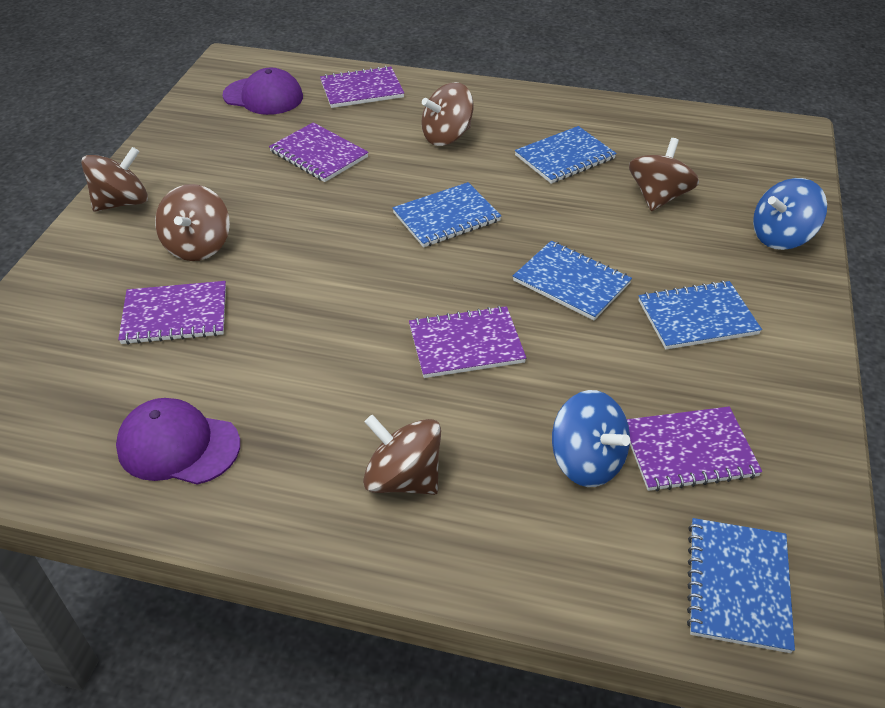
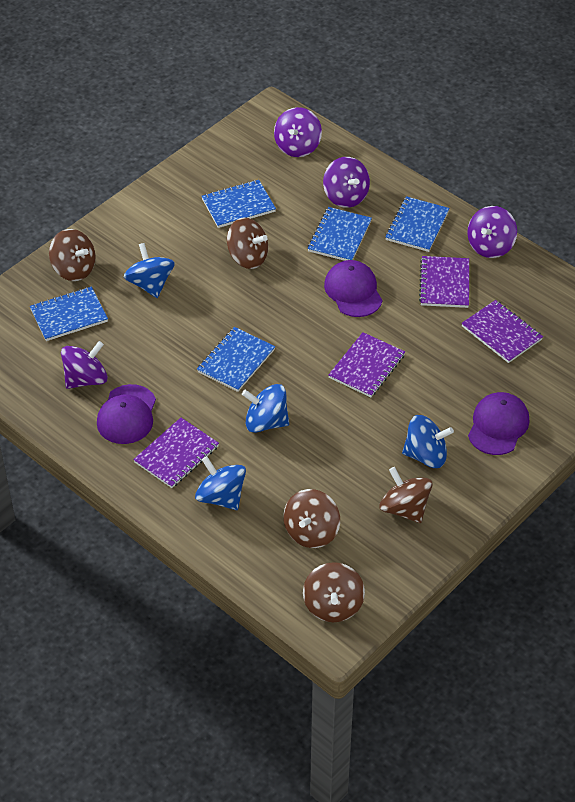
blue spinning top: 2 -> 4
purple cap: 2 -> 3
purple notebook: 5 -> 4
purple spinning top: 0 -> 4

